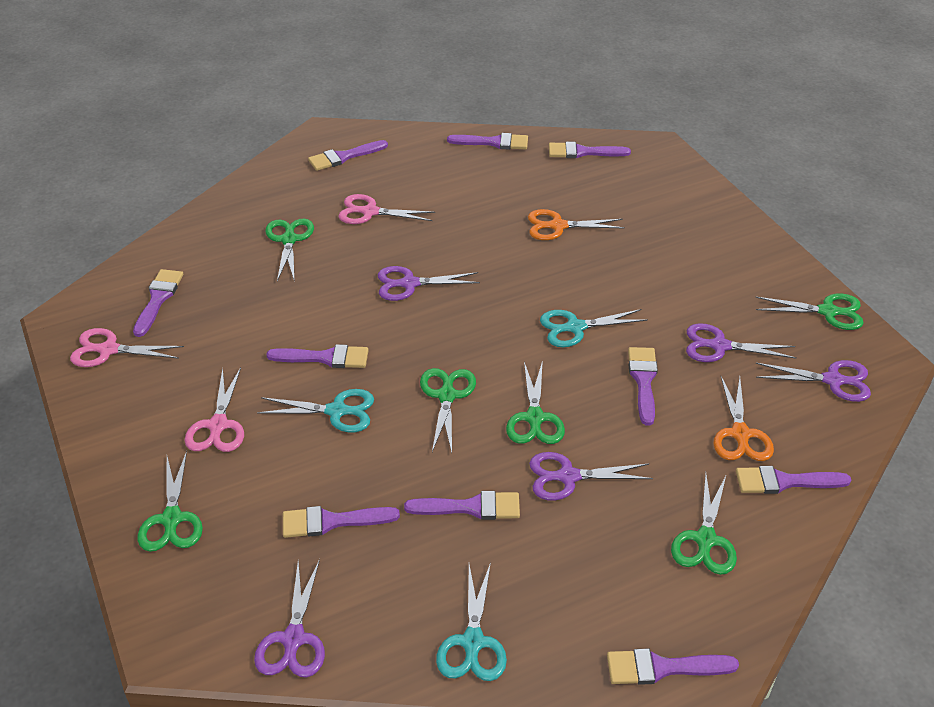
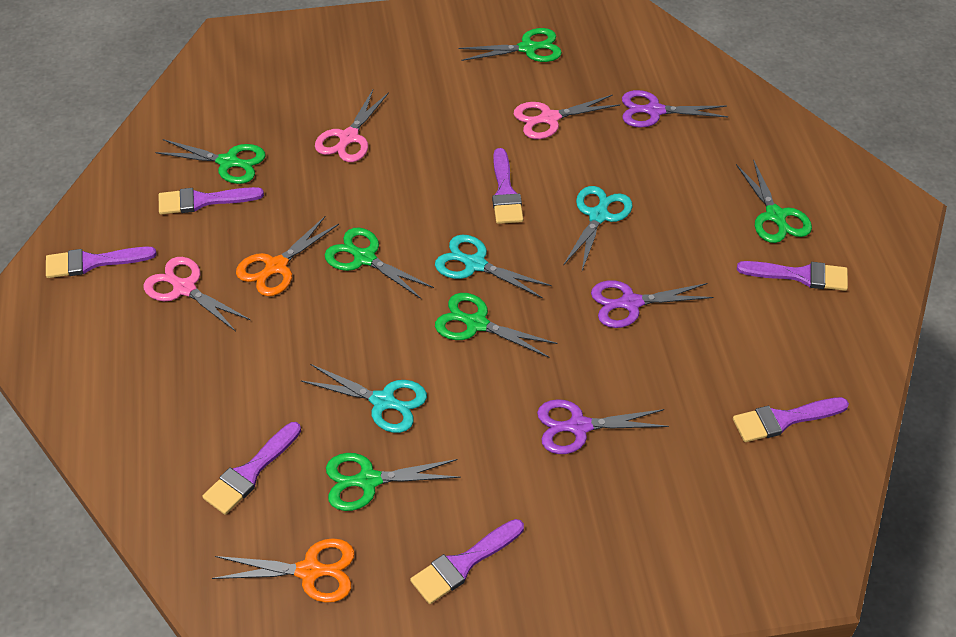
purple brush: 10 -> 7
purple scissors: 5 -> 3

